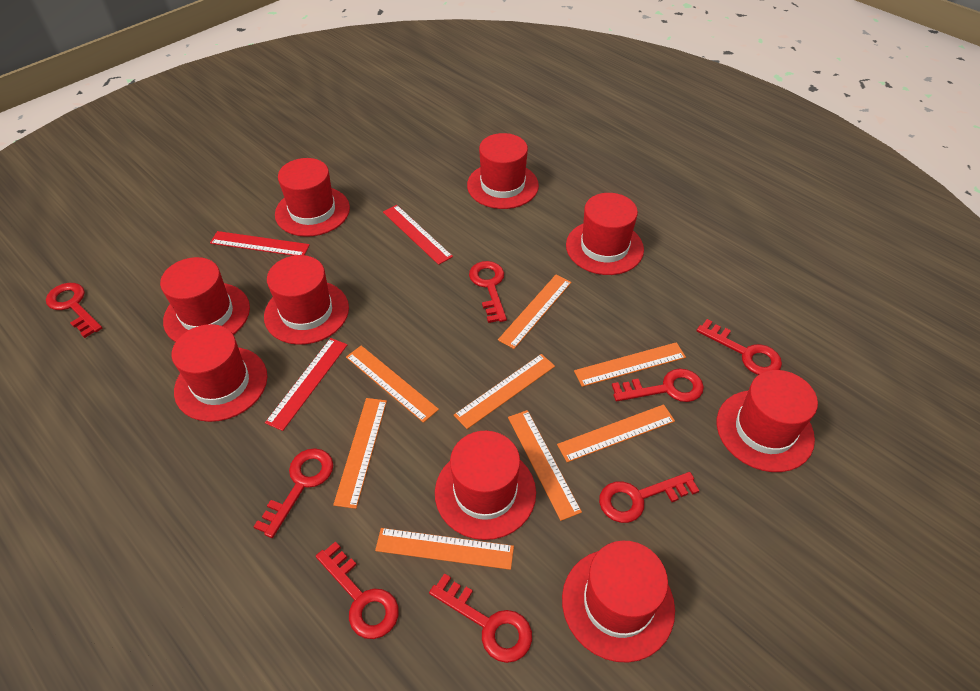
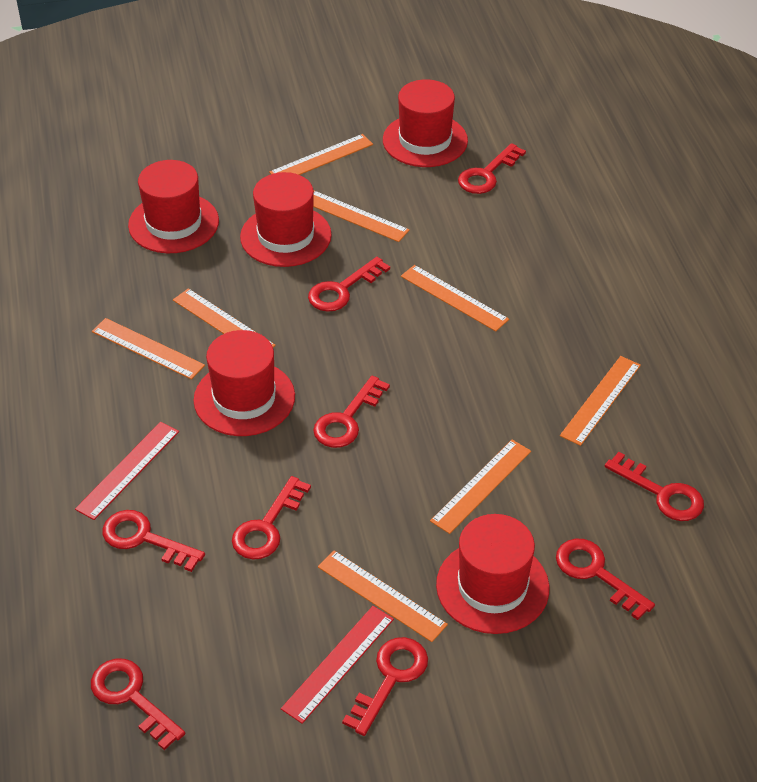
red hat: 9 -> 5
red key: 8 -> 9
red ruler: 3 -> 2

